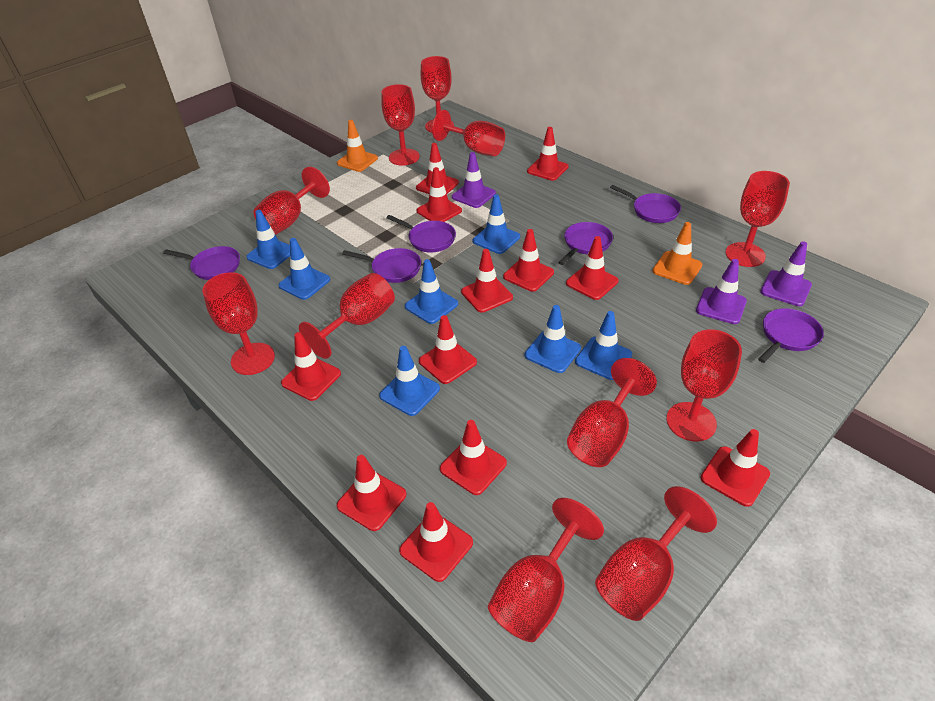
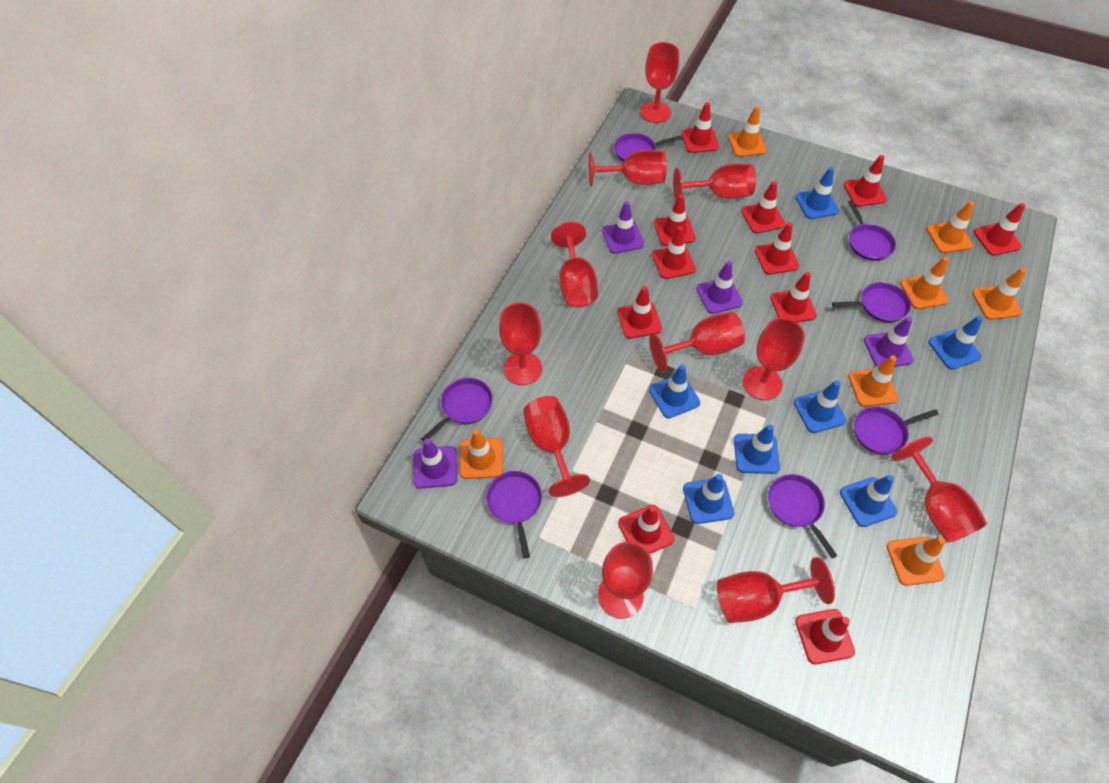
orange traffic cone: 2 -> 7
purple pan: 6 -> 7
purple traffic cone: 3 -> 4
red traffic cone: 12 -> 11

